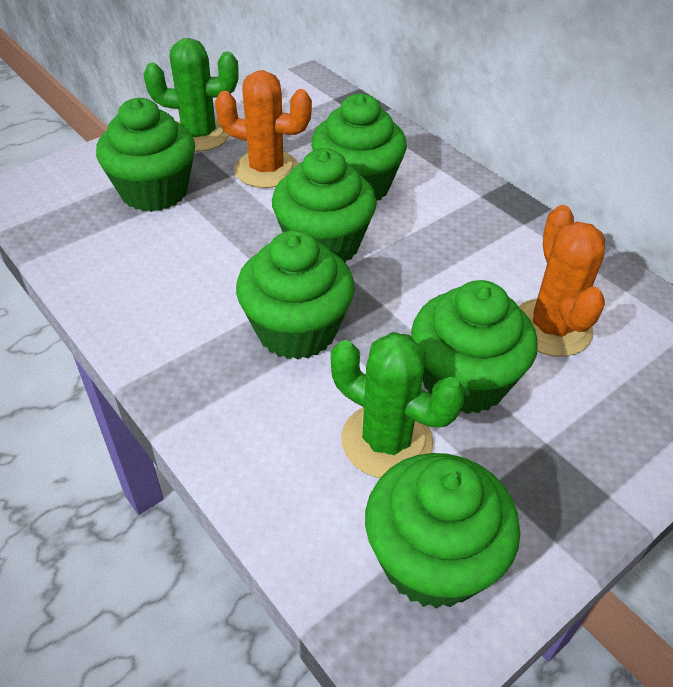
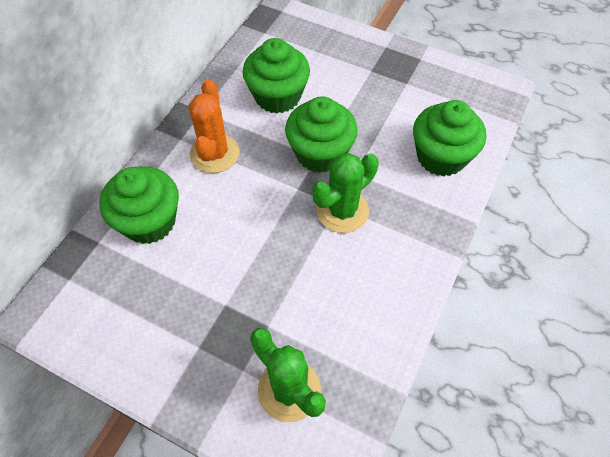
green cupcake: 6 -> 4
orange cactus: 2 -> 1

